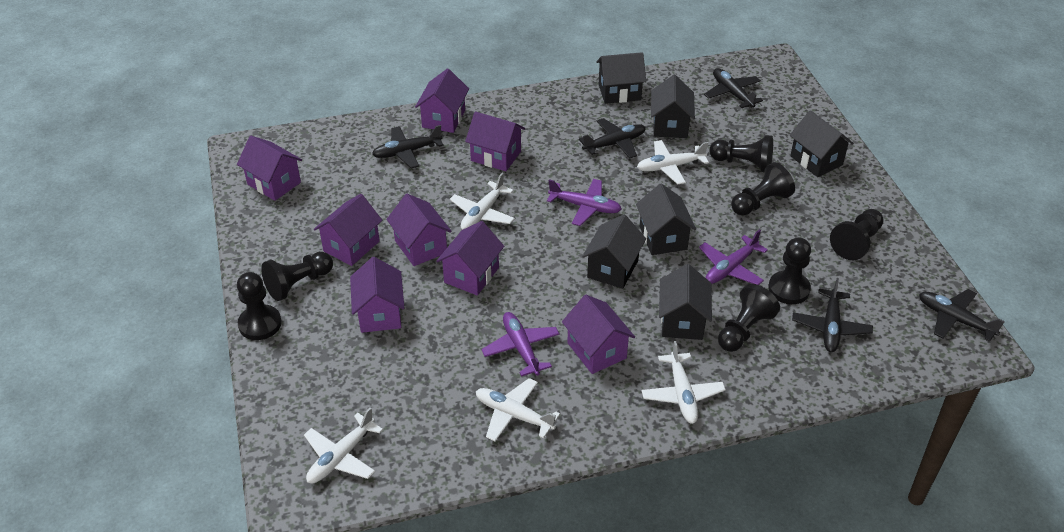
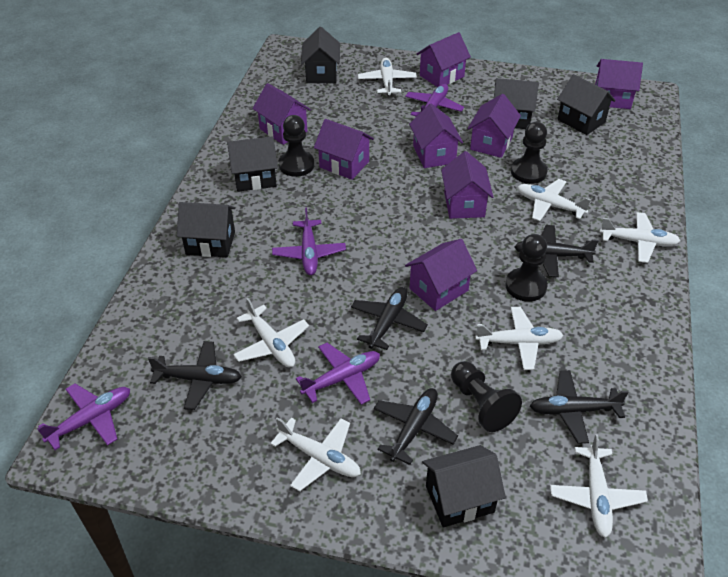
black pawn: 7 -> 4
purple plane: 3 -> 4
white plane: 5 -> 7

